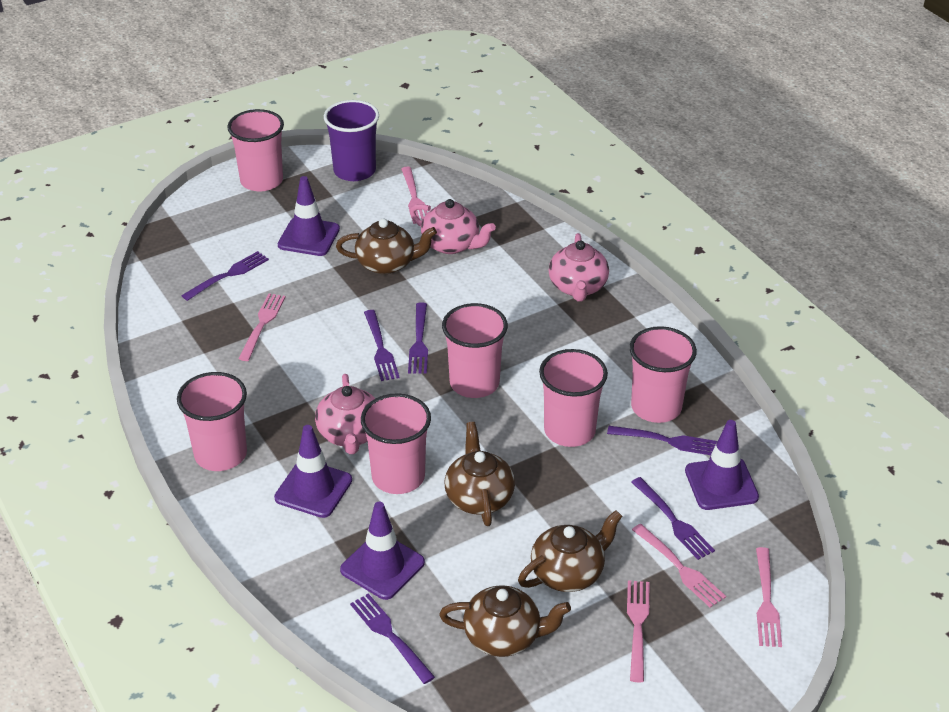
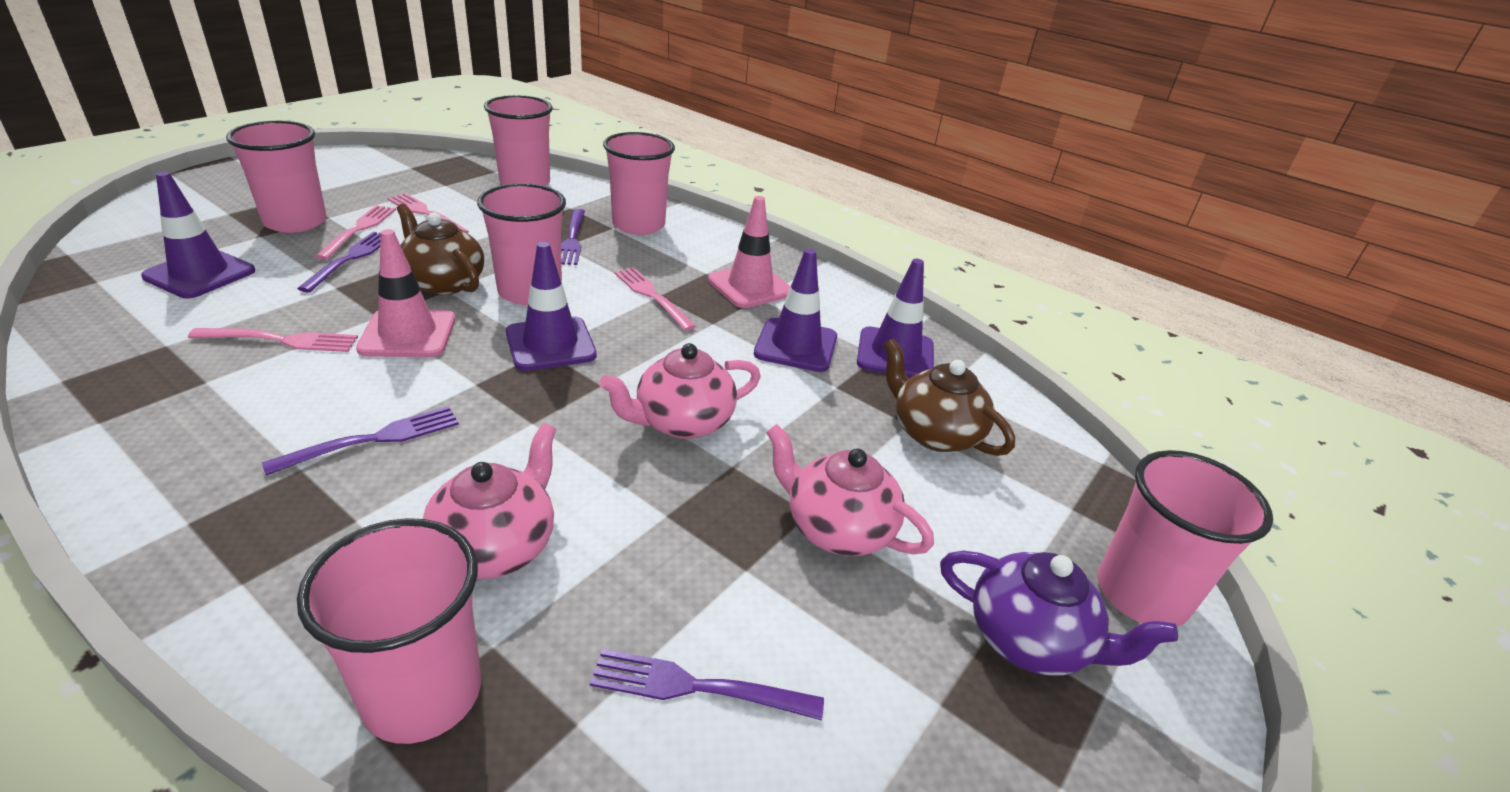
brown teapot: 4 -> 2
pink fork: 5 -> 4
pink traffic cone: 0 -> 2
purple cup: 1 -> 0
purple fork: 6 -> 4
purple teapot: 0 -> 1

